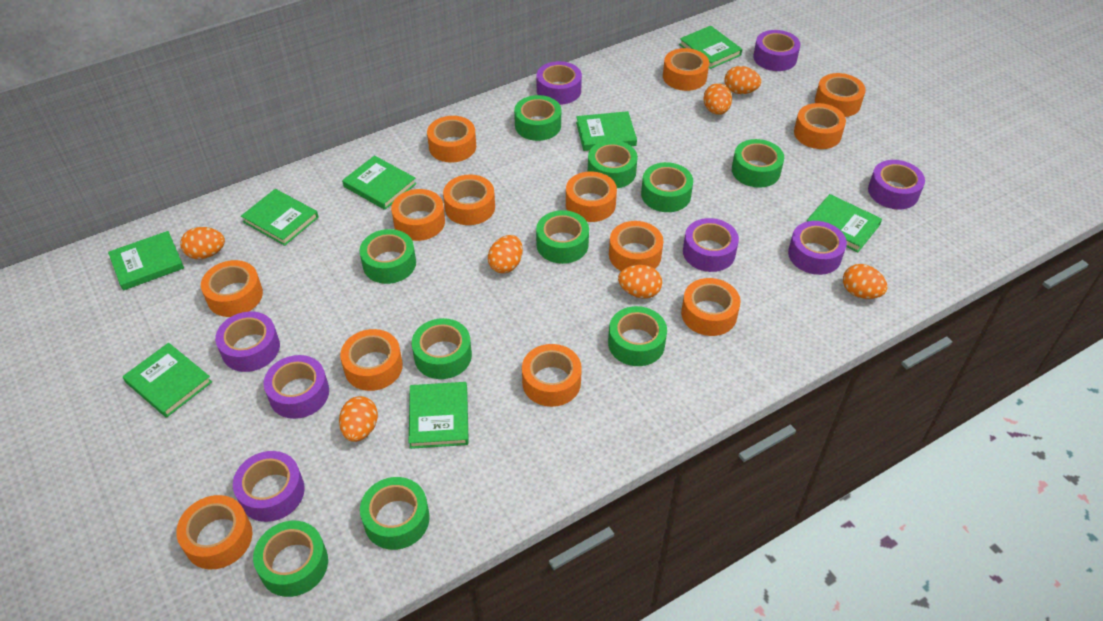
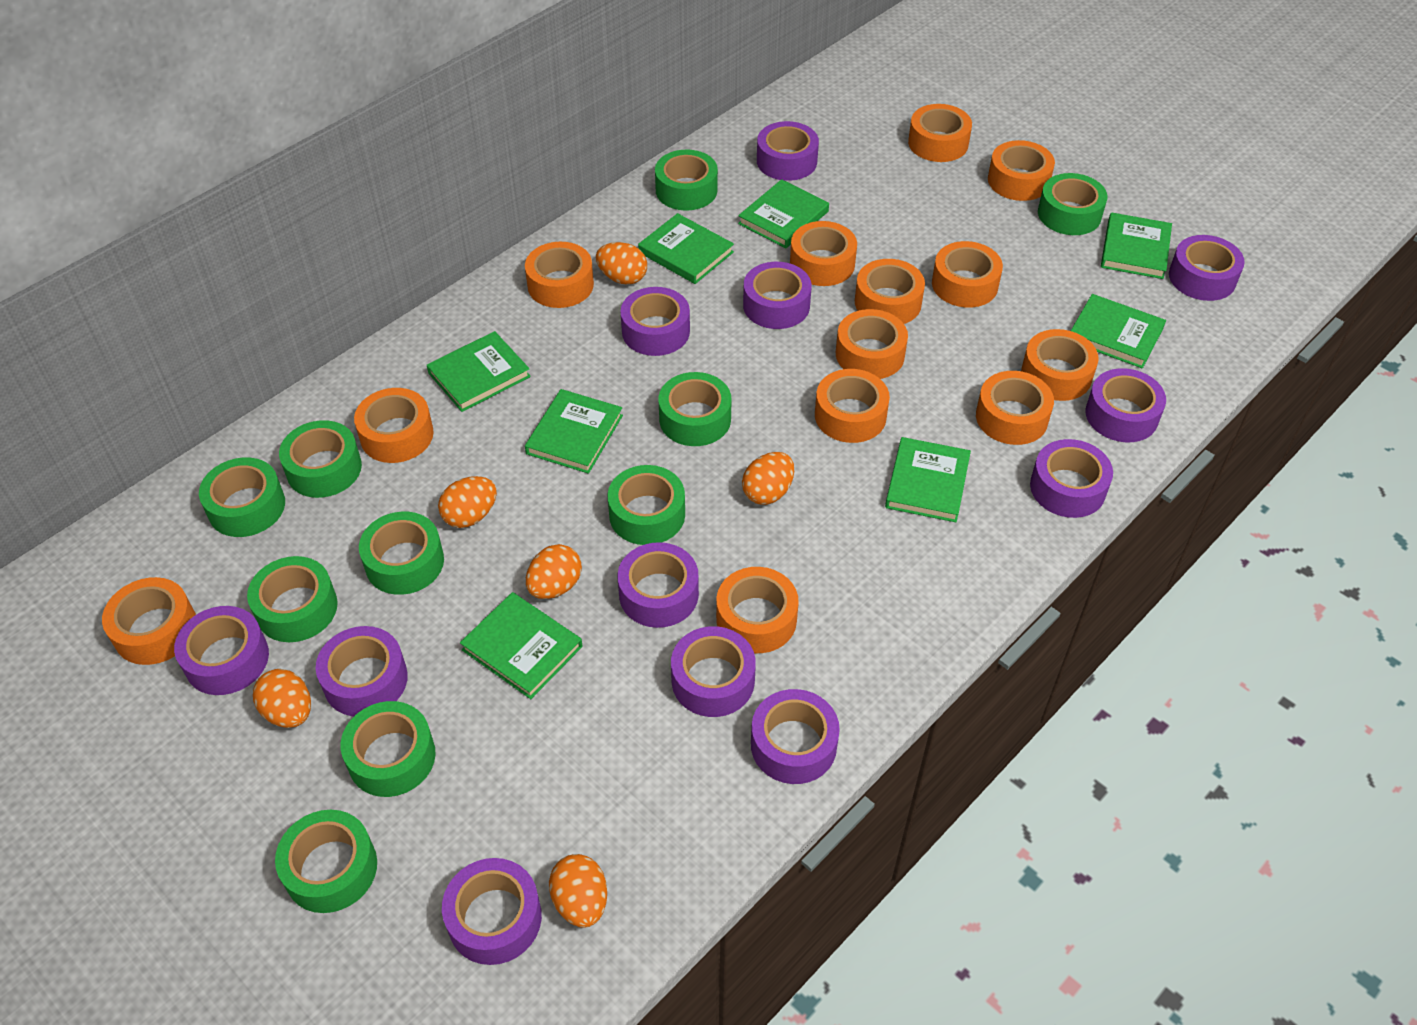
orange egg: 7 -> 6
purple tape: 8 -> 12

